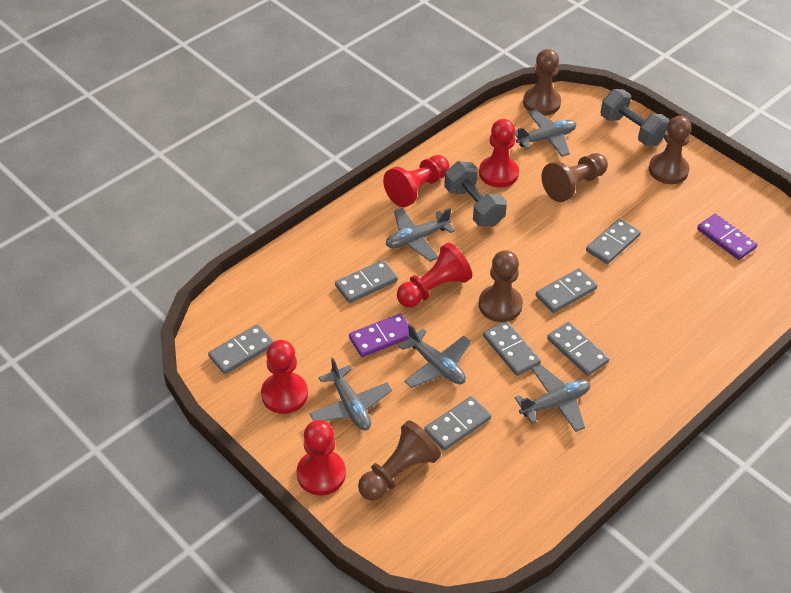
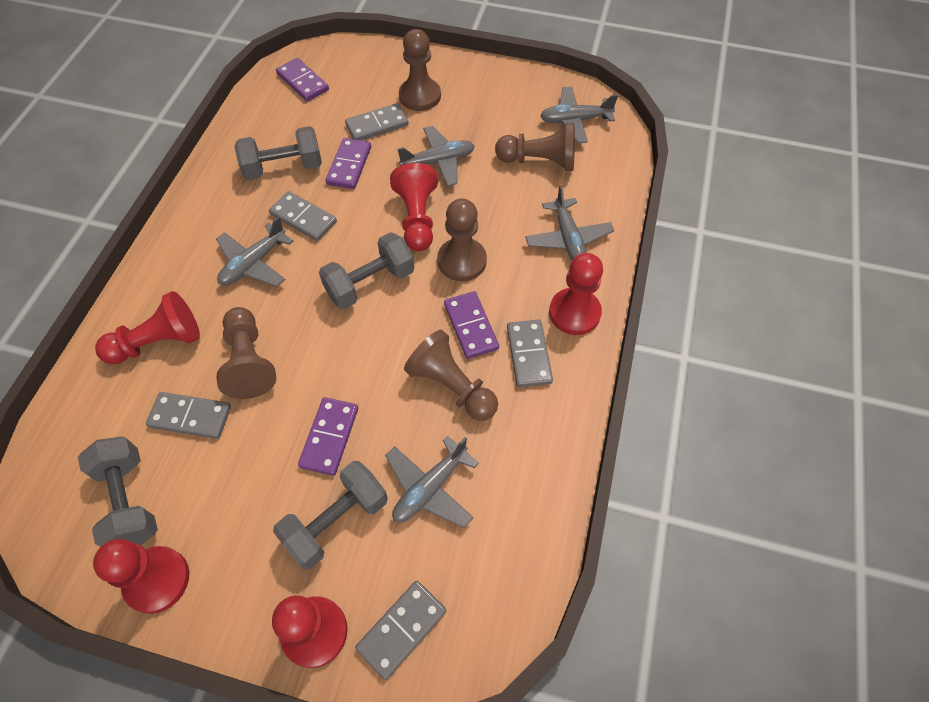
grey domino: 7 -> 5
grey dumbbell: 2 -> 4
purple domino: 2 -> 4

